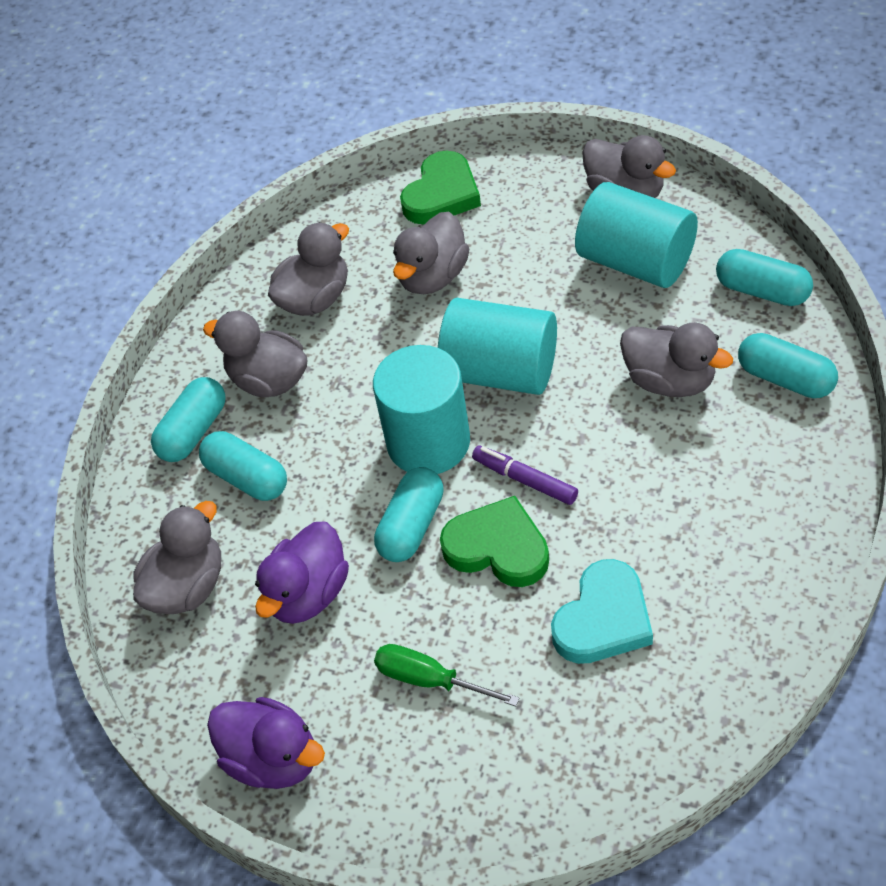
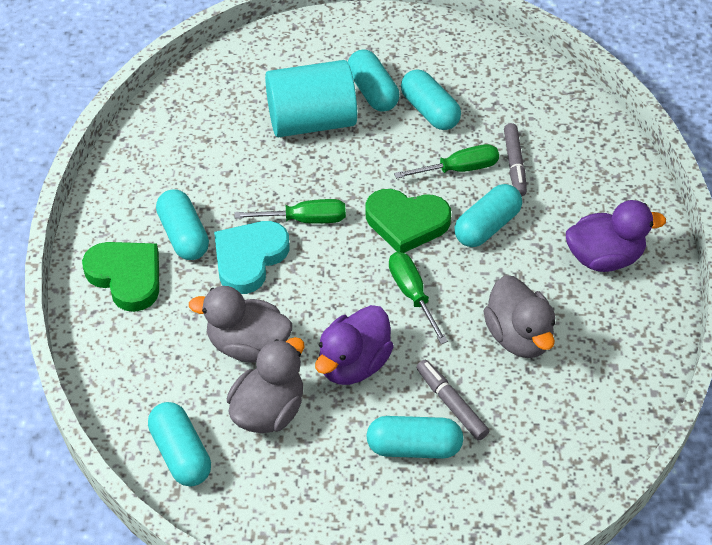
green screwdriver: 1 -> 3
grey duck: 6 -> 3
grey marker: 0 -> 2
purple marker: 1 -> 0
turquoise capsule: 5 -> 6
turquoise cylinder: 3 -> 1

